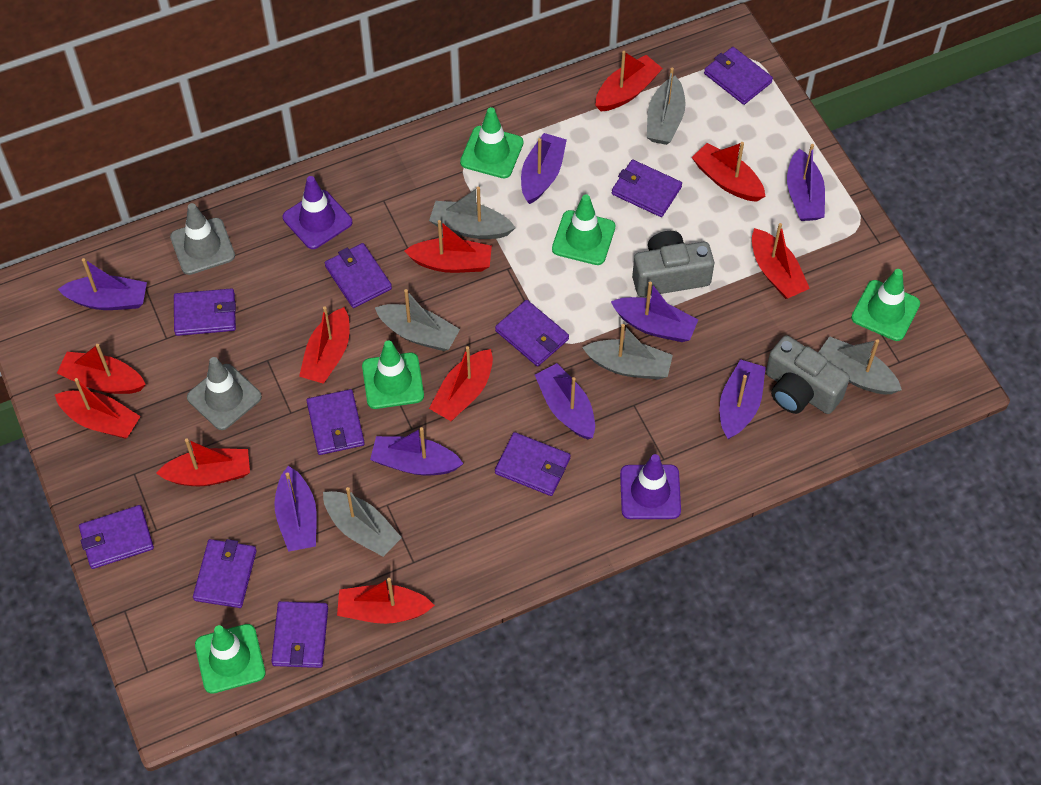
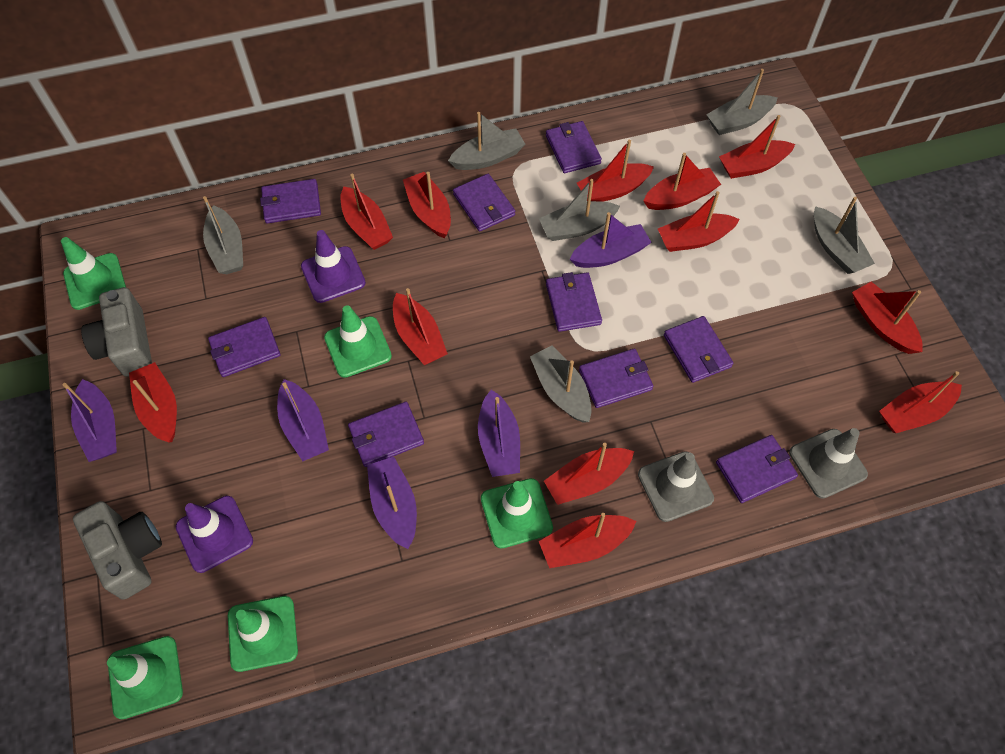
purple boat: 8 -> 5
purple wallet: 10 -> 9
red boat: 10 -> 12

